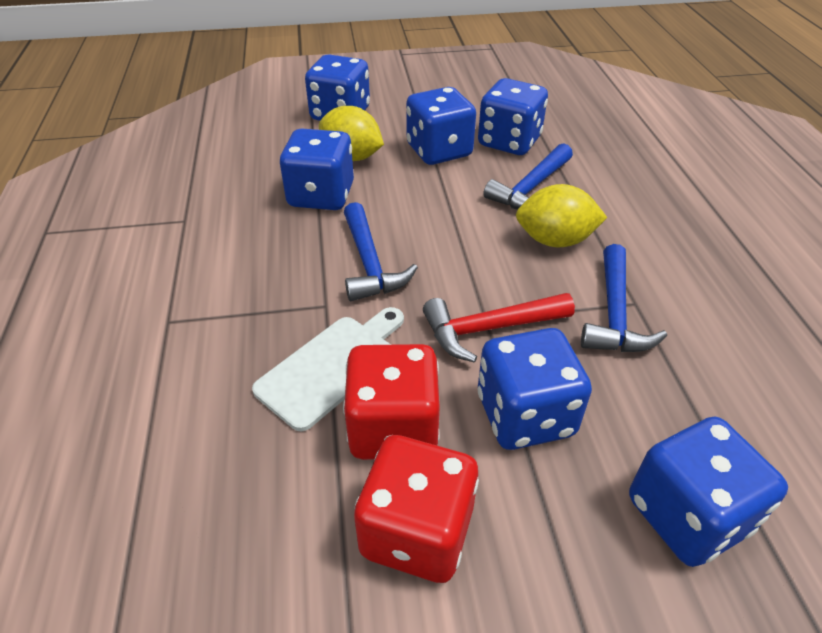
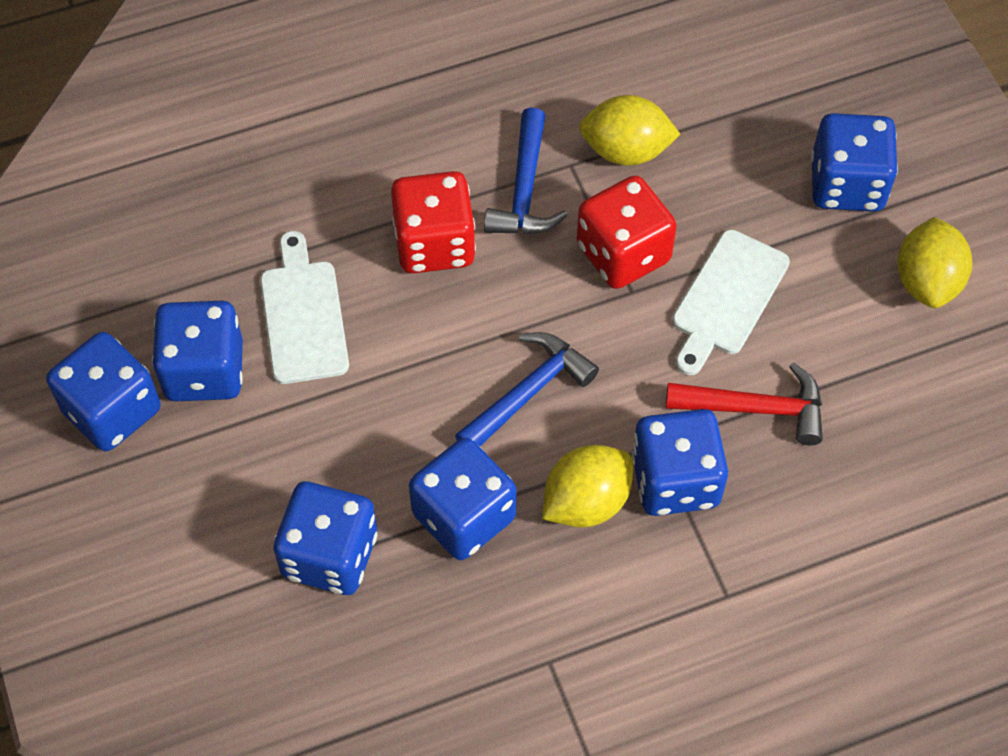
blue hammer: 3 -> 2
white cutting board: 1 -> 2
yellow lemon: 2 -> 3

